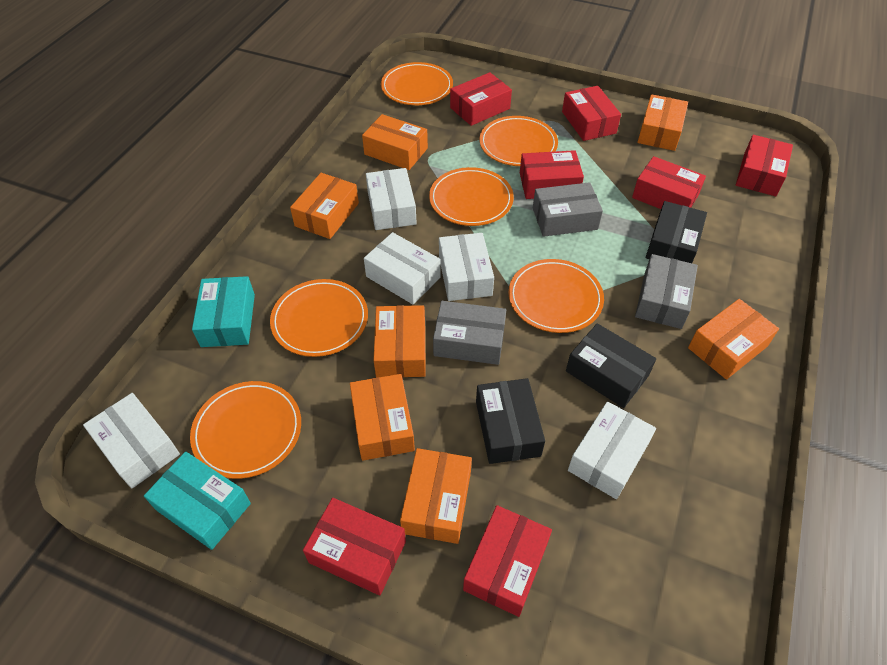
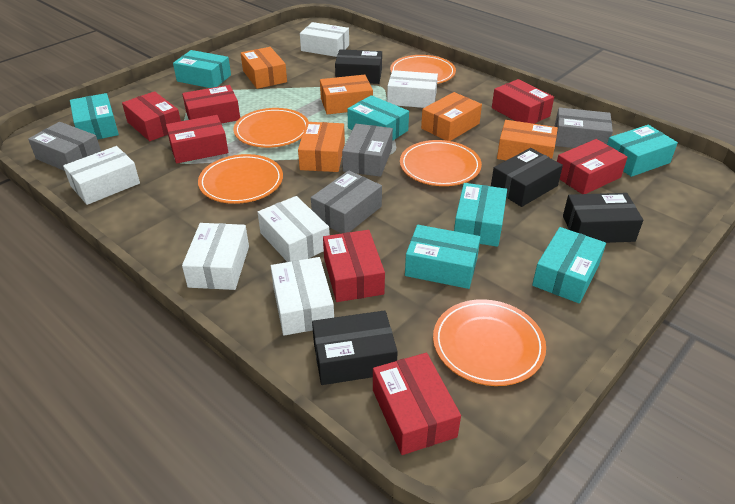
black box: 3 -> 4
grey box: 3 -> 4
orange box: 7 -> 5
orange plate: 6 -> 5
turquoise box: 2 -> 7
white box: 5 -> 6

